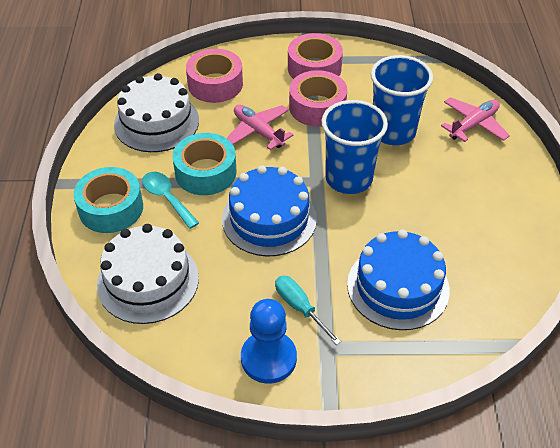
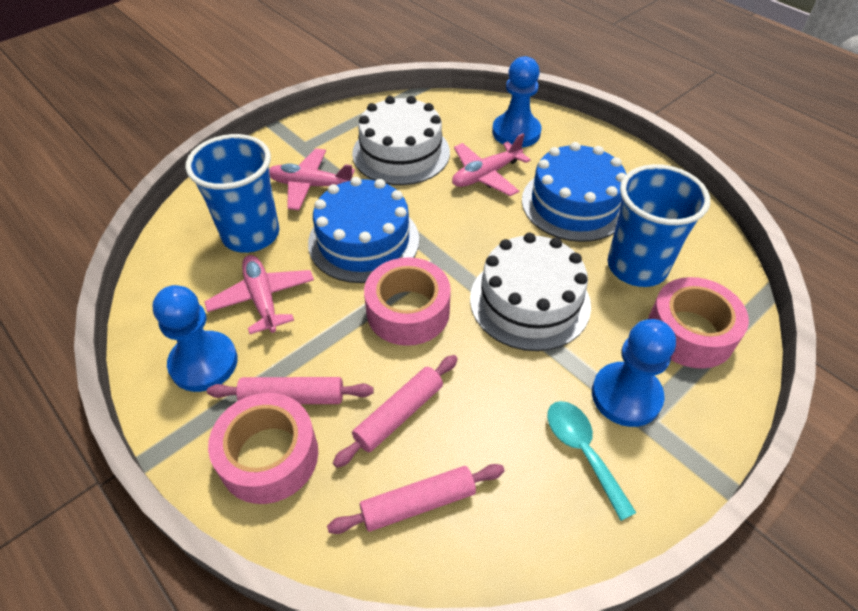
blue pawn: 1 -> 3
pink plane: 2 -> 3
pink rolling pin: 0 -> 3
turquoise screwdriver: 1 -> 0
turquoise tape: 2 -> 0

